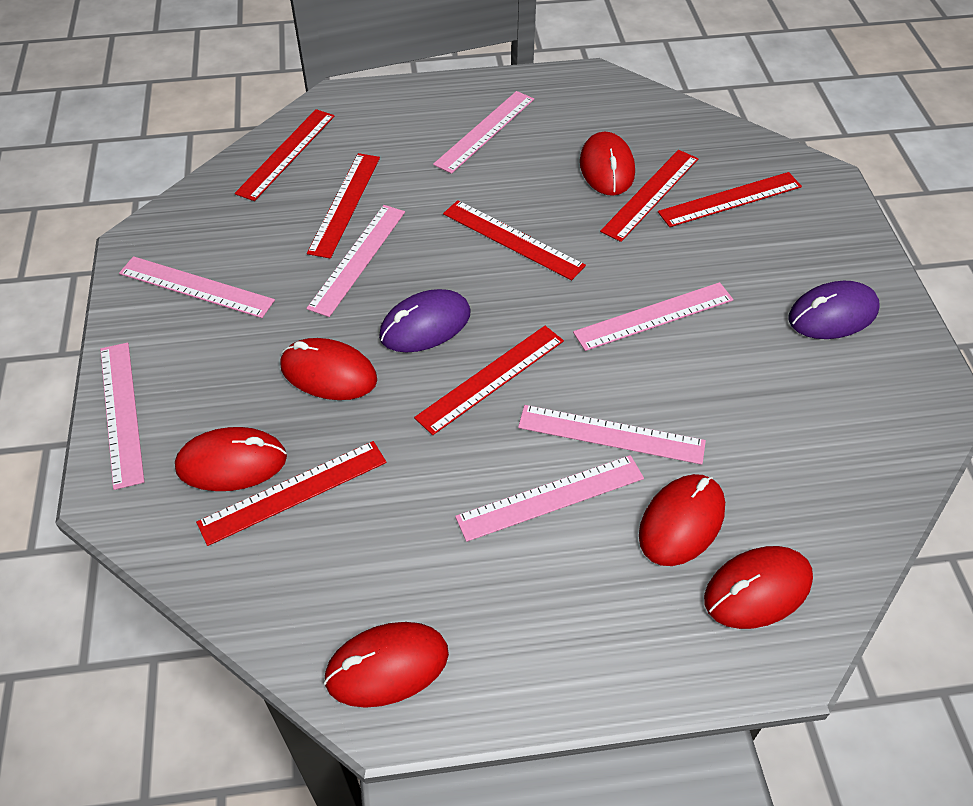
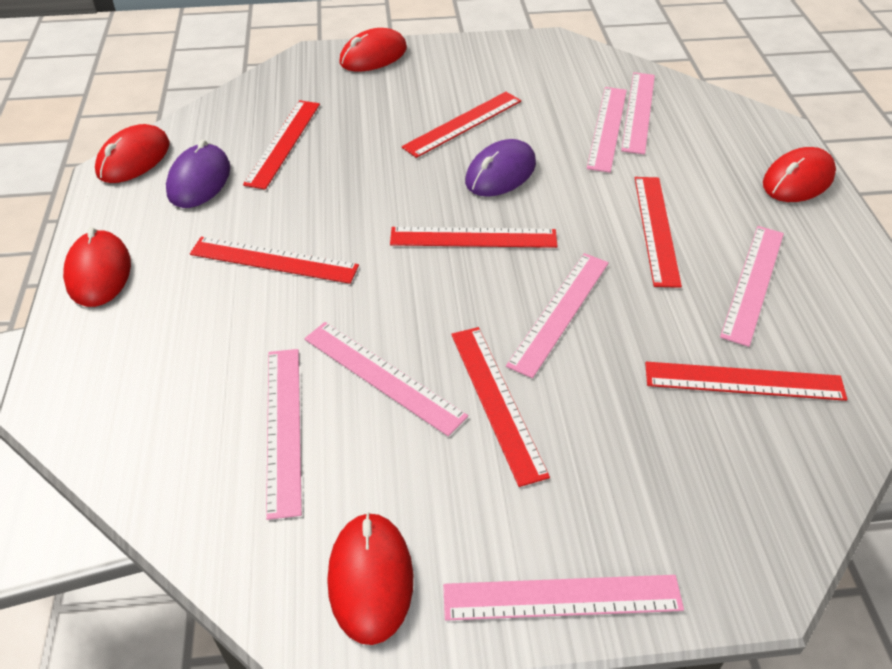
red mouse: 6 -> 5

